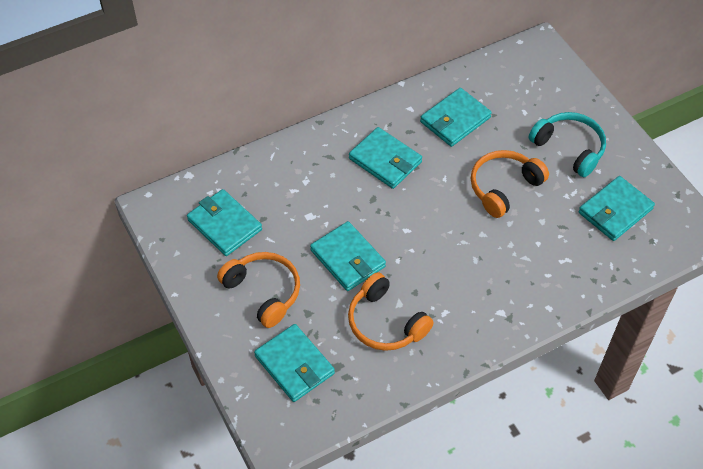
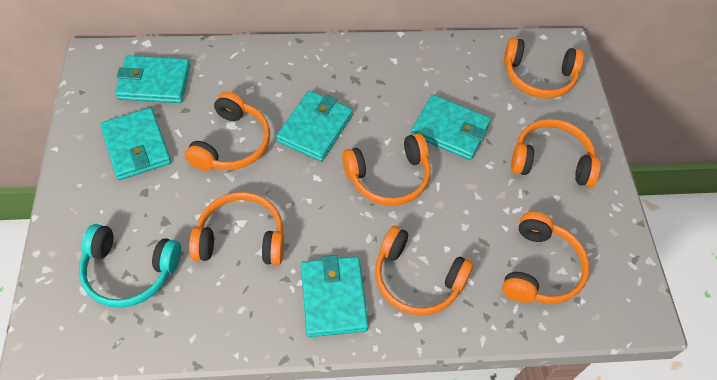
orange headphones: 3 -> 7
turquoise wallet: 6 -> 5

